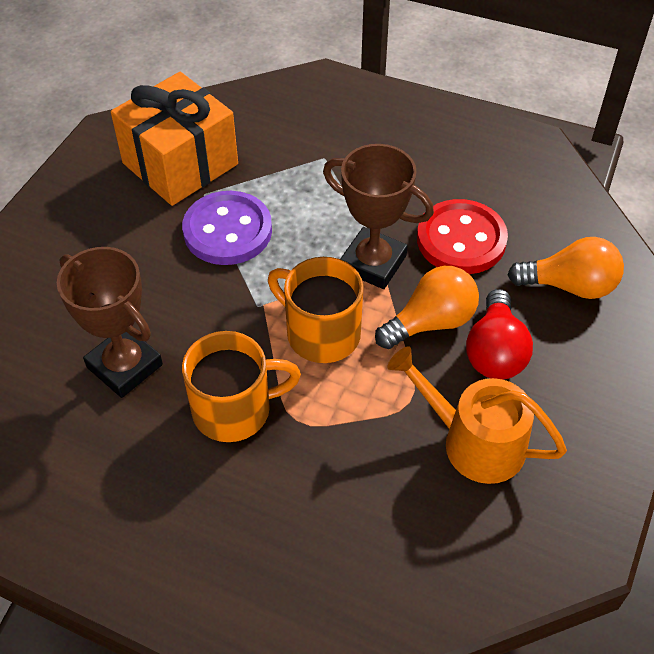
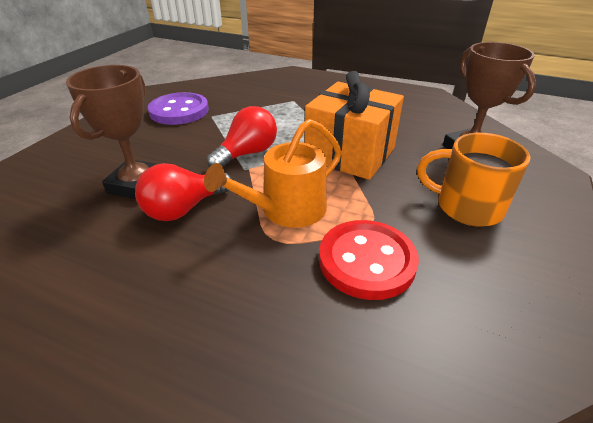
orange light bulb: 2 -> 0
orange mug: 2 -> 1
red light bulb: 1 -> 2

